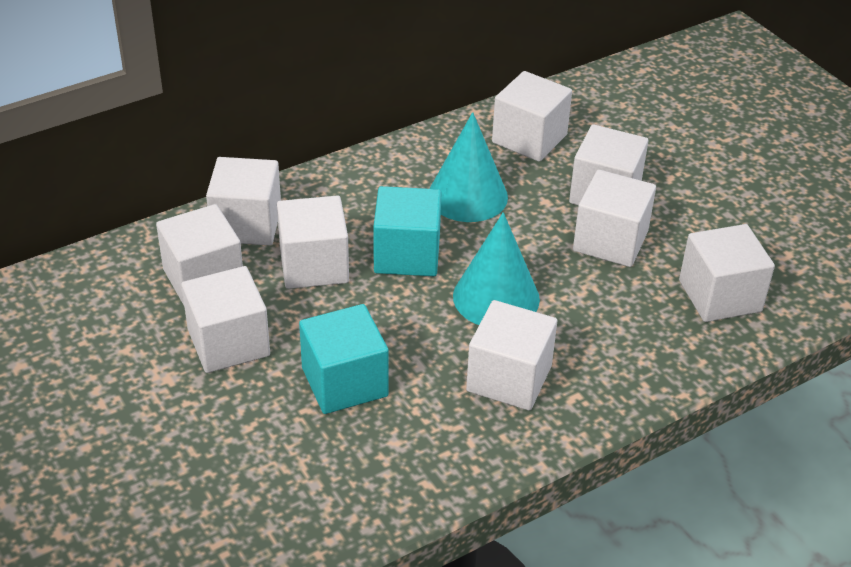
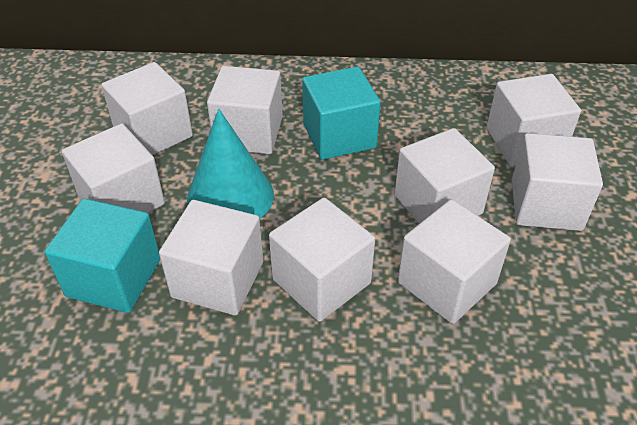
turquoise cone: 2 -> 1

